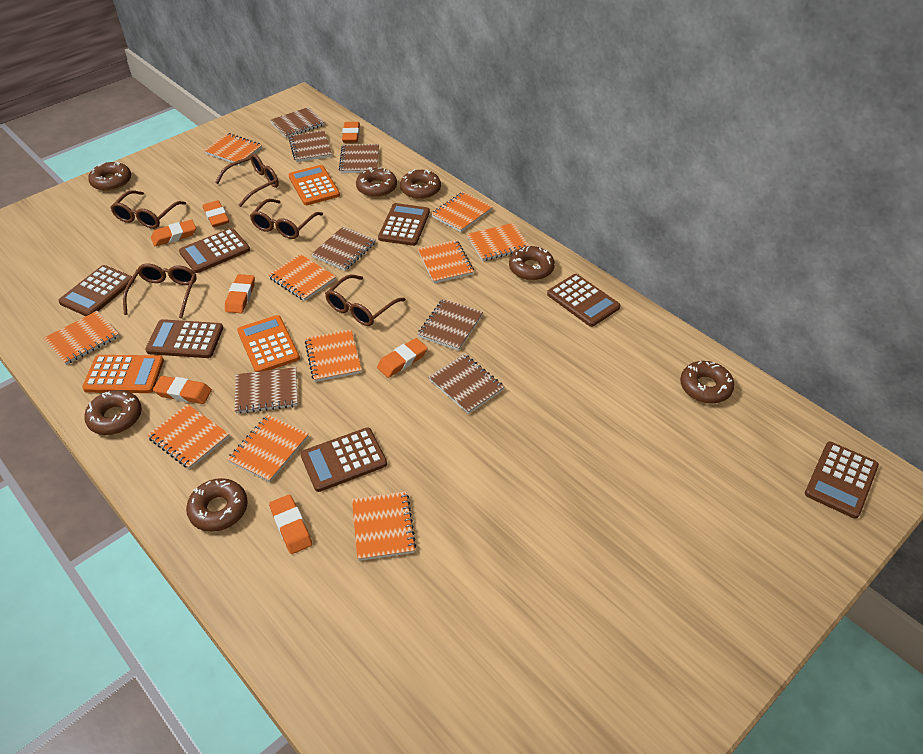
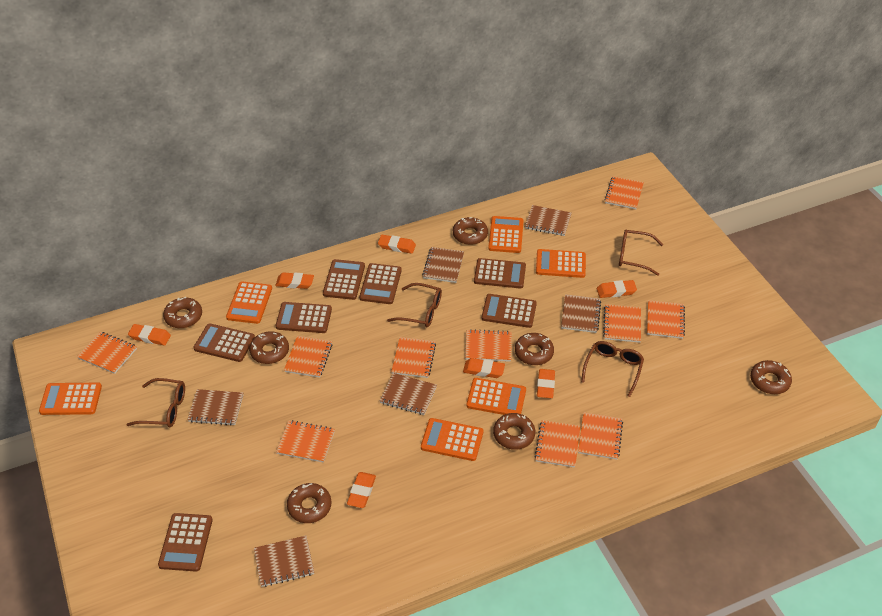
brown glasses: 5 -> 4
brown notebook: 7 -> 6
orange calculator: 3 -> 6

